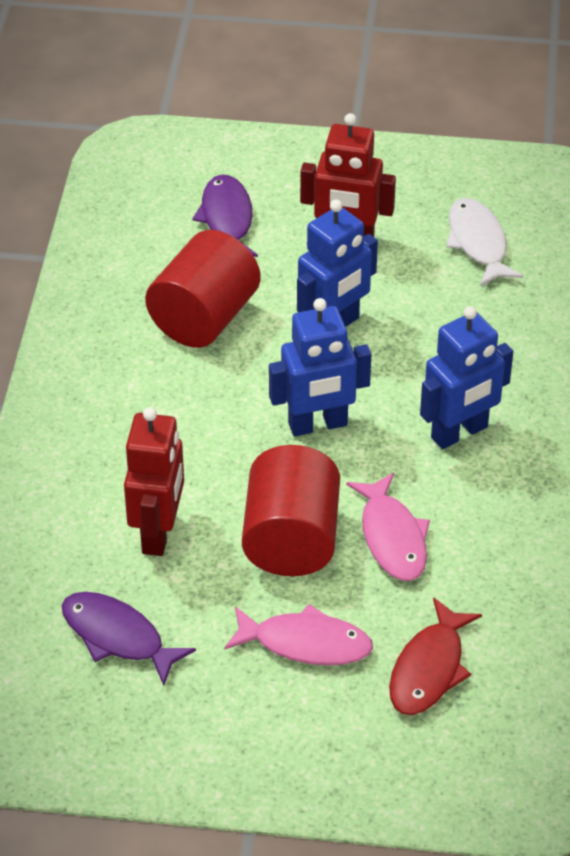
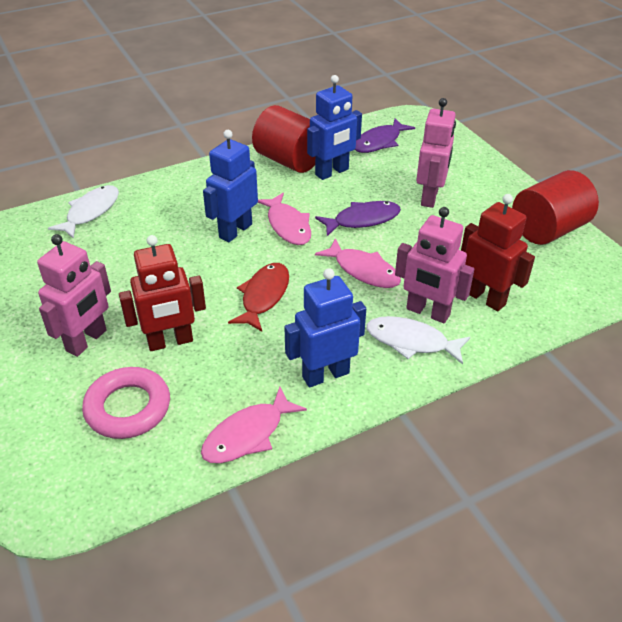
pink fish: 2 -> 3
pink ring: 0 -> 1
pink robot: 0 -> 3
white fish: 1 -> 2

